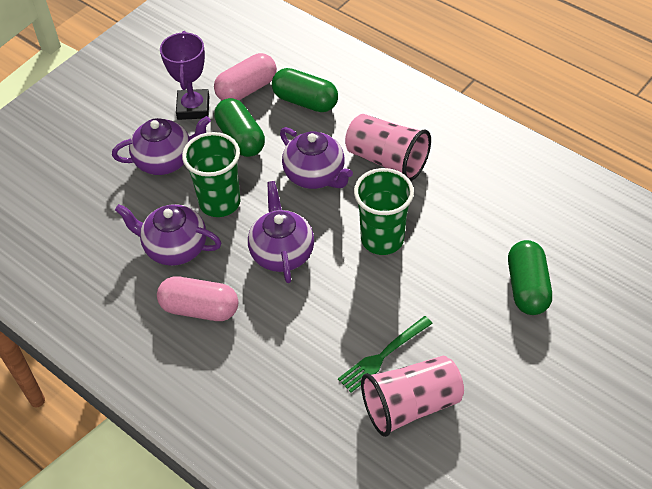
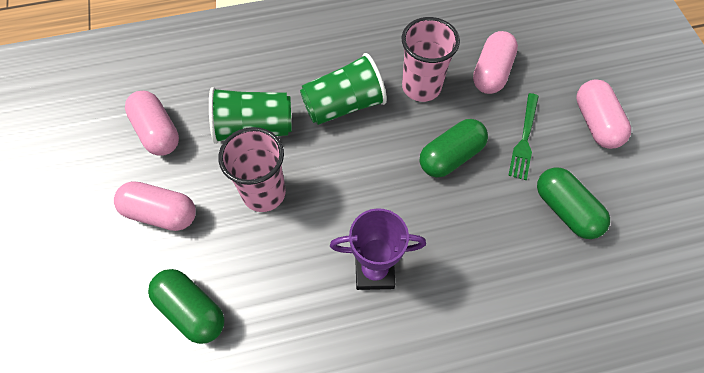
pink capsule: 2 -> 4
purple teapot: 4 -> 0

